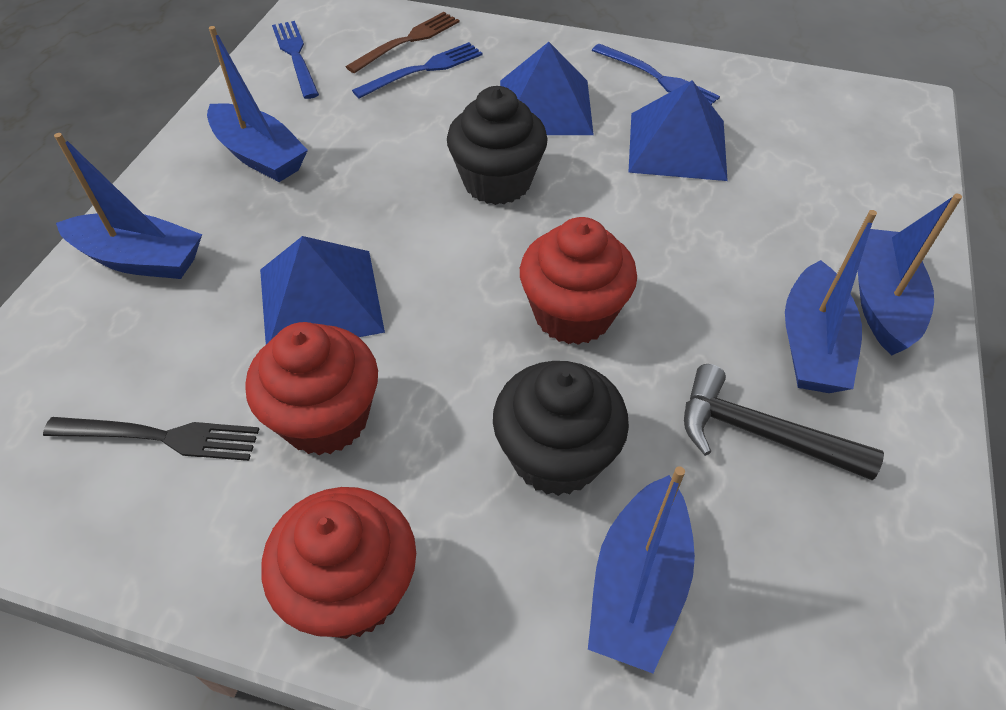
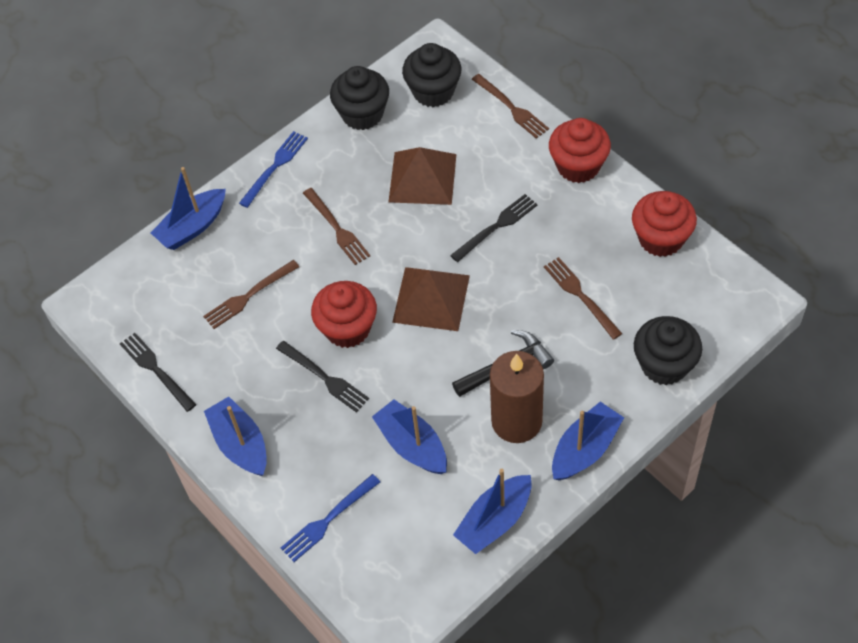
black cupcake: 2 -> 3
black fork: 1 -> 3
blue fork: 3 -> 2
blue pyramid: 3 -> 0
brown candle: 0 -> 1
brown fork: 1 -> 4
brown pyramid: 0 -> 2

